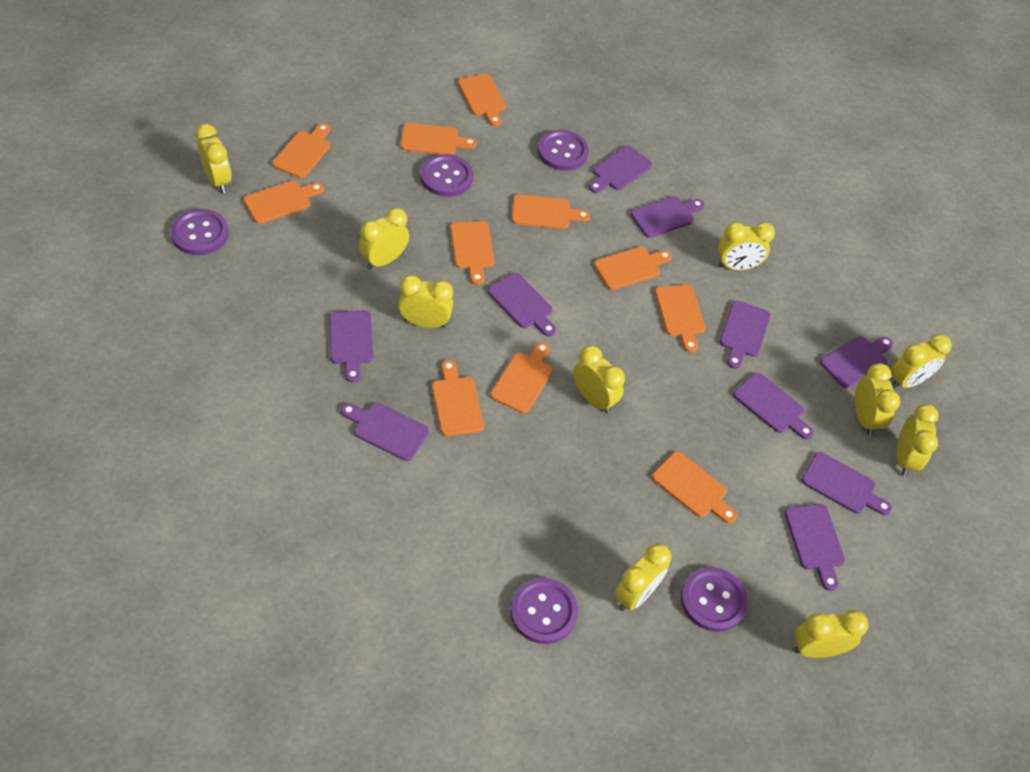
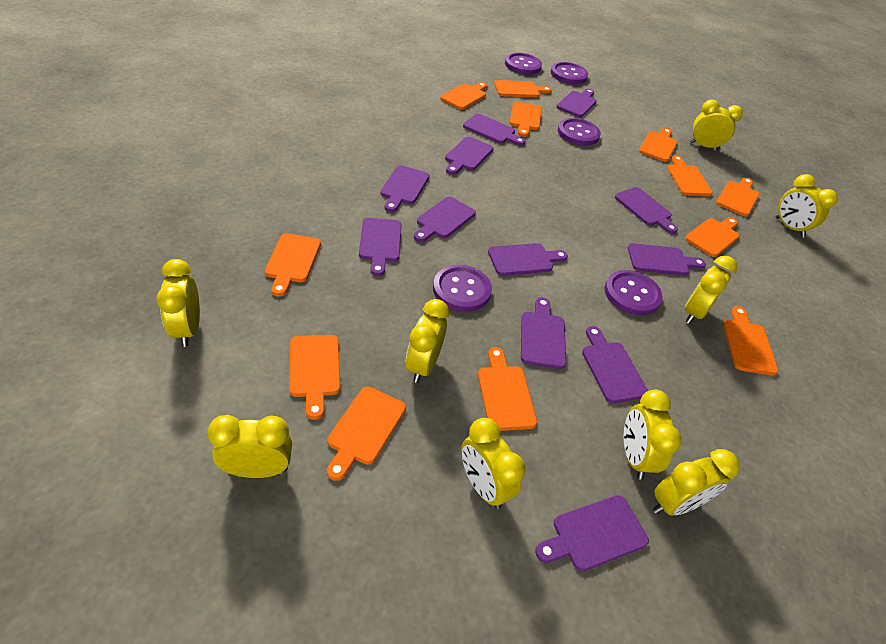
orange cutting board: 11 -> 12
purple cutting board: 10 -> 12
yellow clock: 10 -> 9

